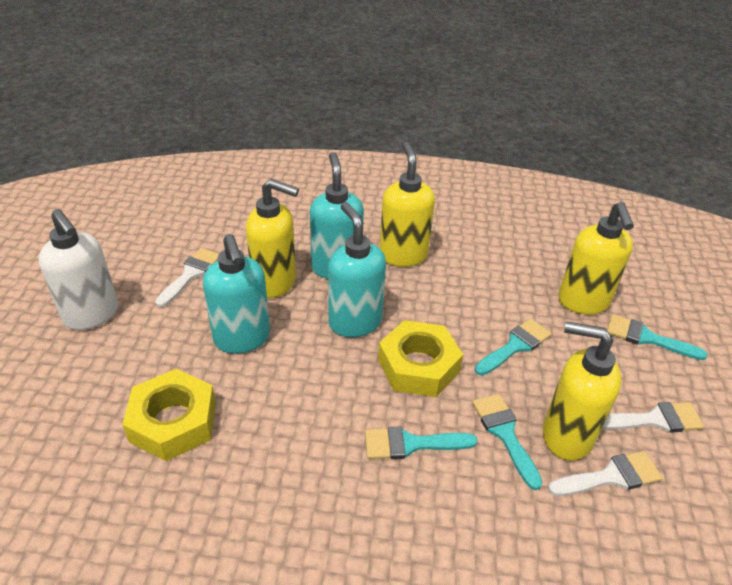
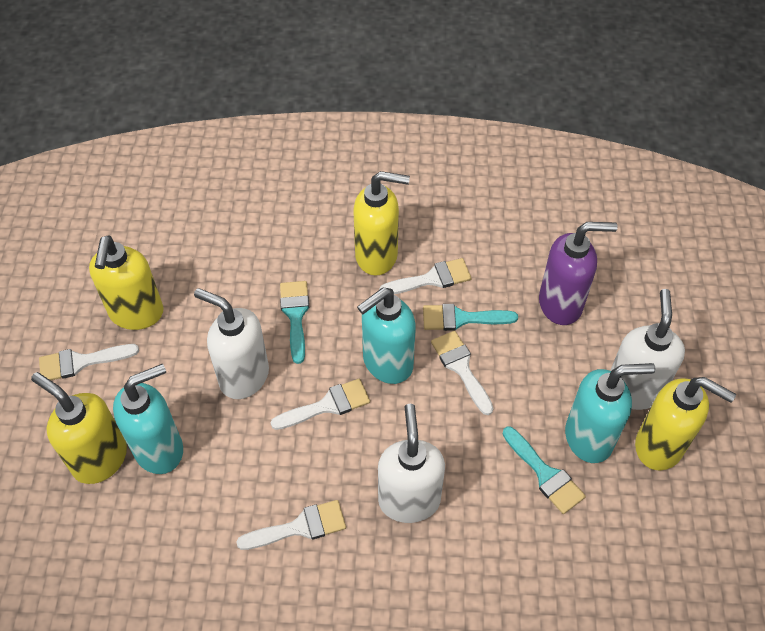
purple soap dispenser: 0 -> 1
turquoise brush: 4 -> 3
white brush: 3 -> 5
white soap dispenser: 1 -> 3
yellow nut: 2 -> 0

